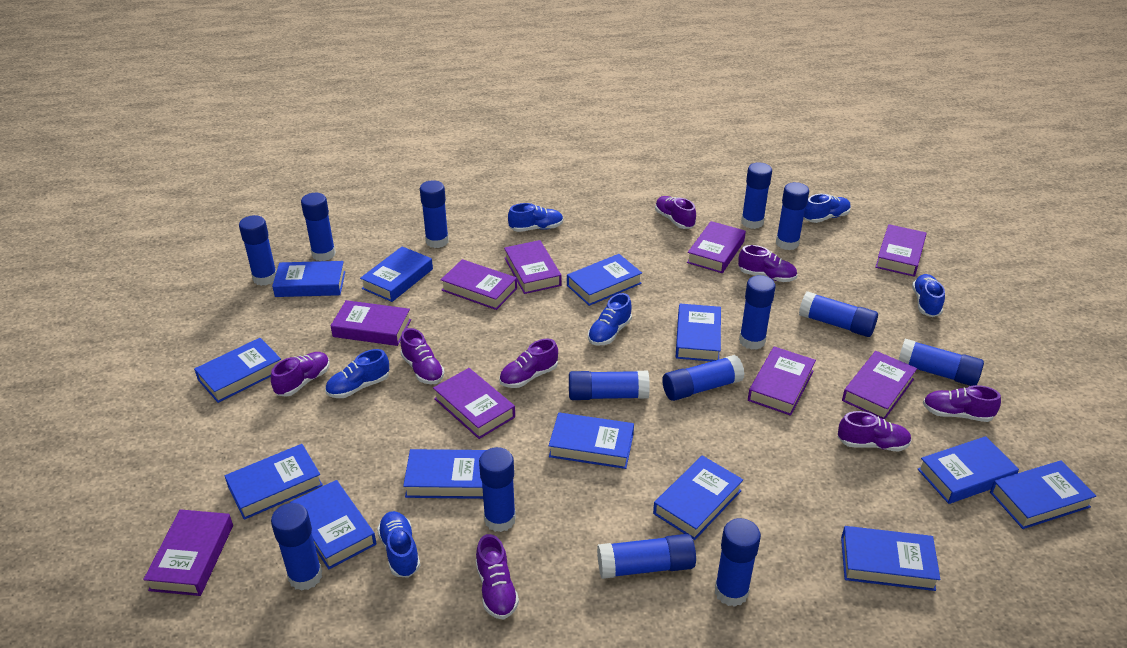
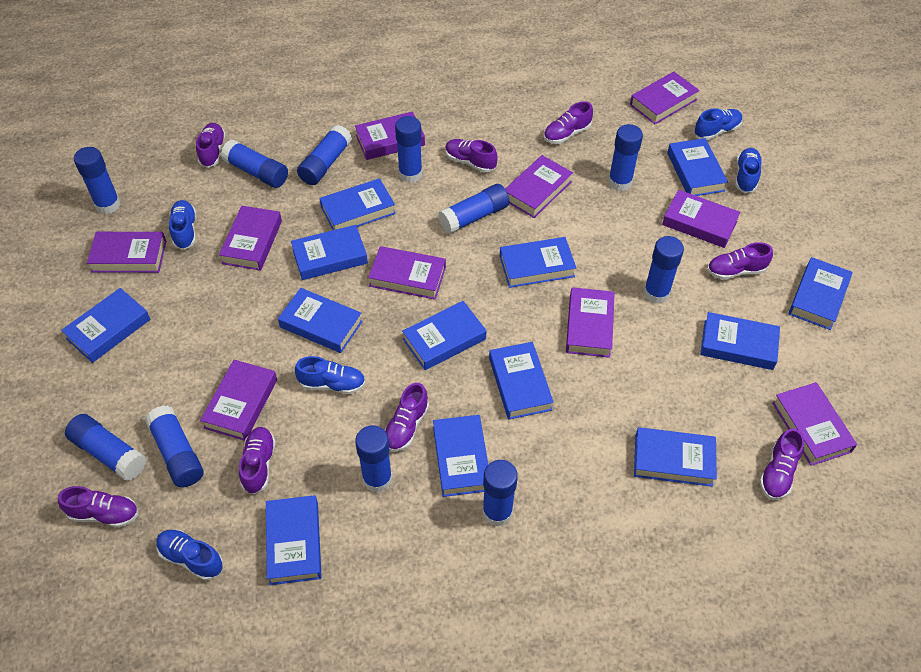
blue glue stick: 14 -> 11
blue shoe: 6 -> 5
purple book: 9 -> 10

